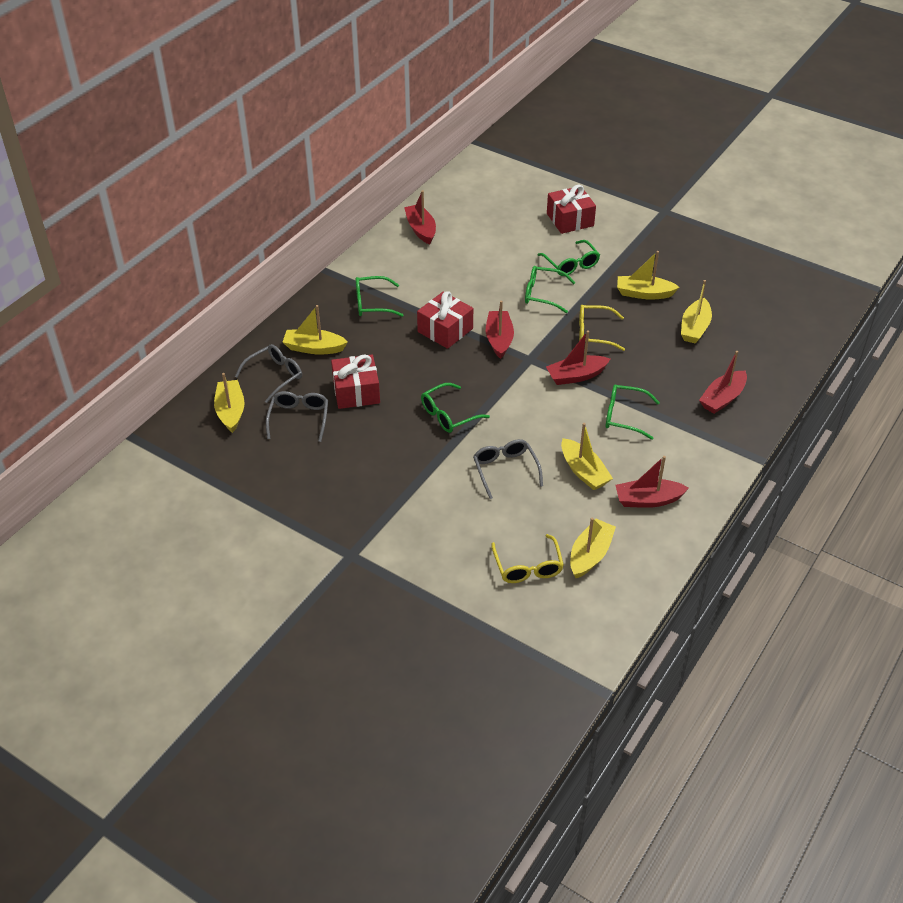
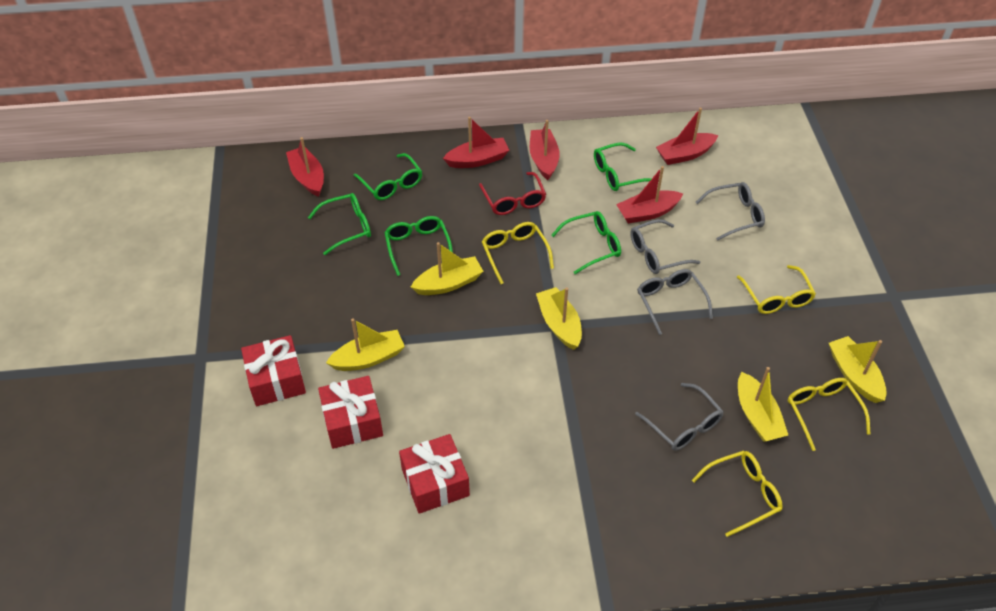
grey glasses: 3 -> 4
red glasses: 0 -> 1
yellow boat: 6 -> 5
yellow glasses: 2 -> 4

